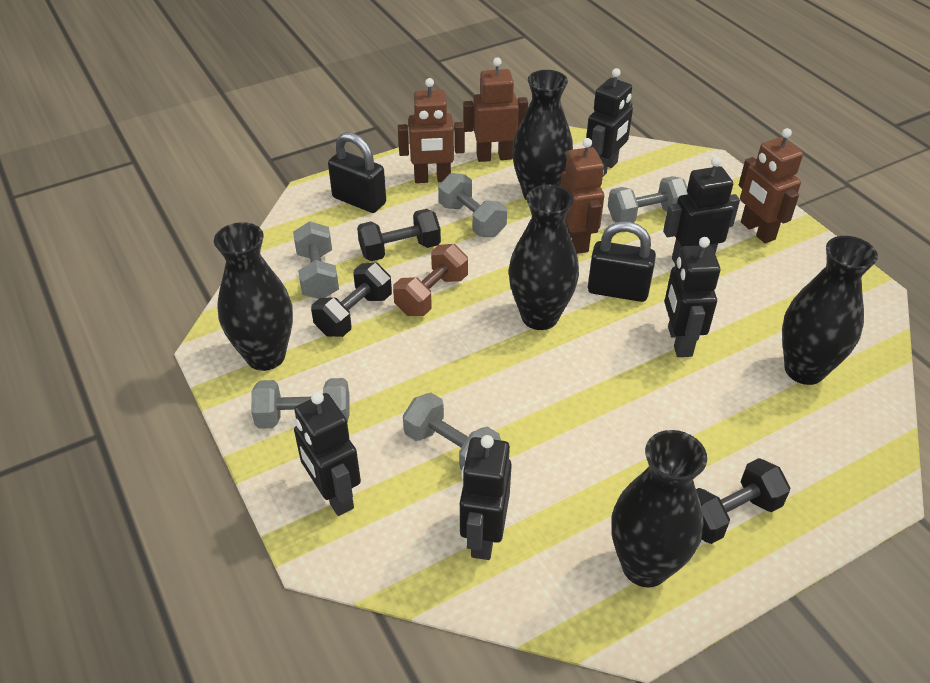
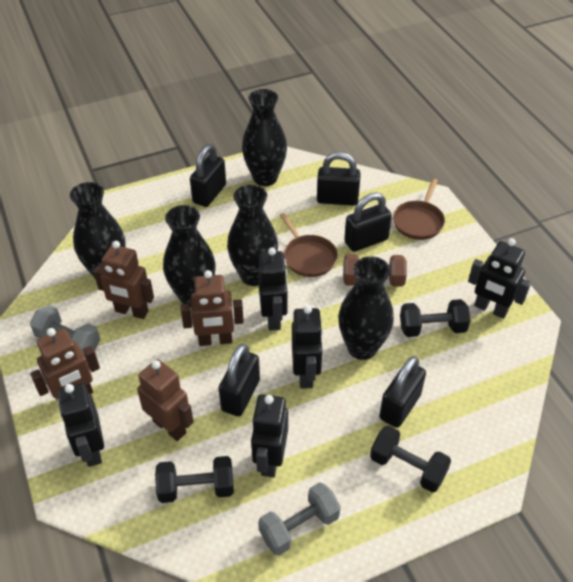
black padlock: 2 -> 5
brown pan: 0 -> 2
grey dumbbell: 5 -> 2

